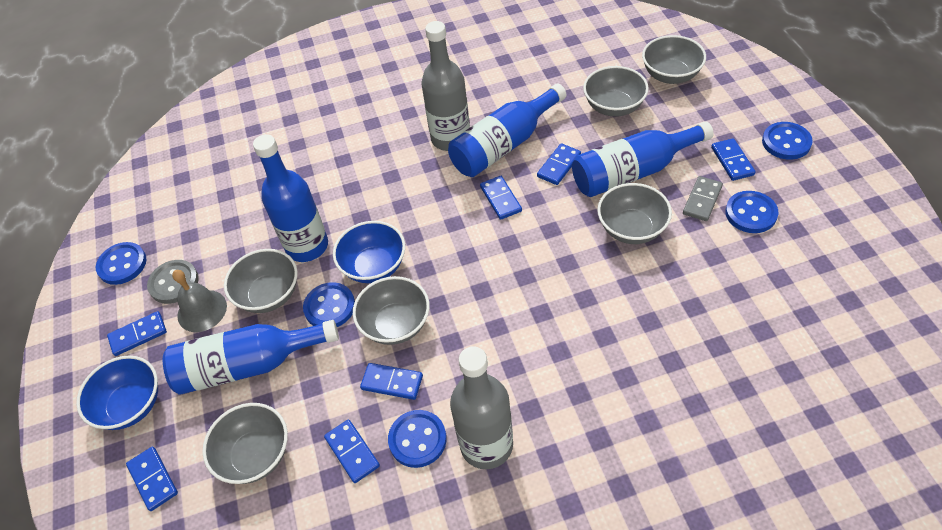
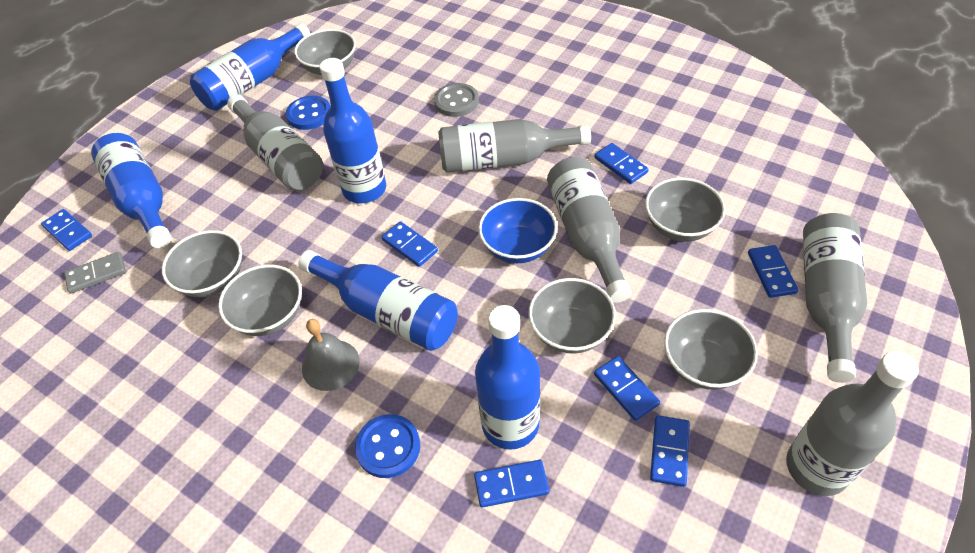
blue bottle: 4 -> 5
blue bowl: 2 -> 1
blue button: 5 -> 2
grey bottle: 2 -> 5

